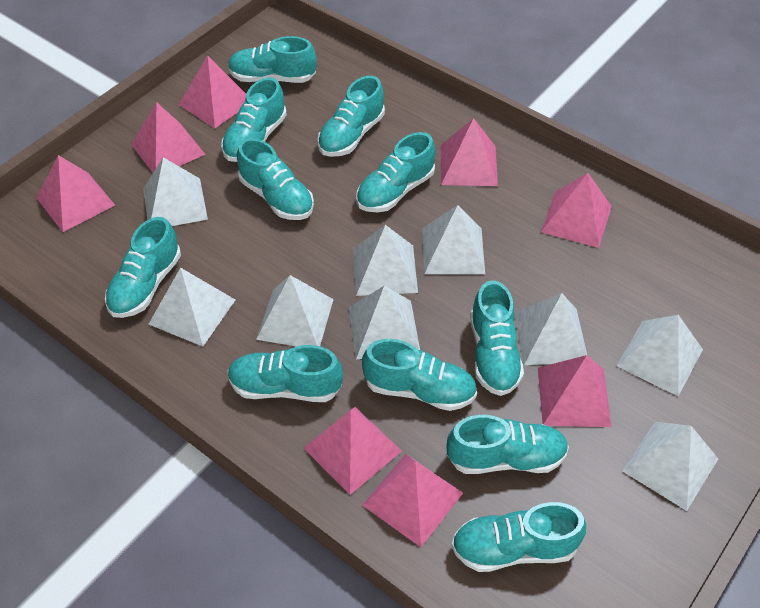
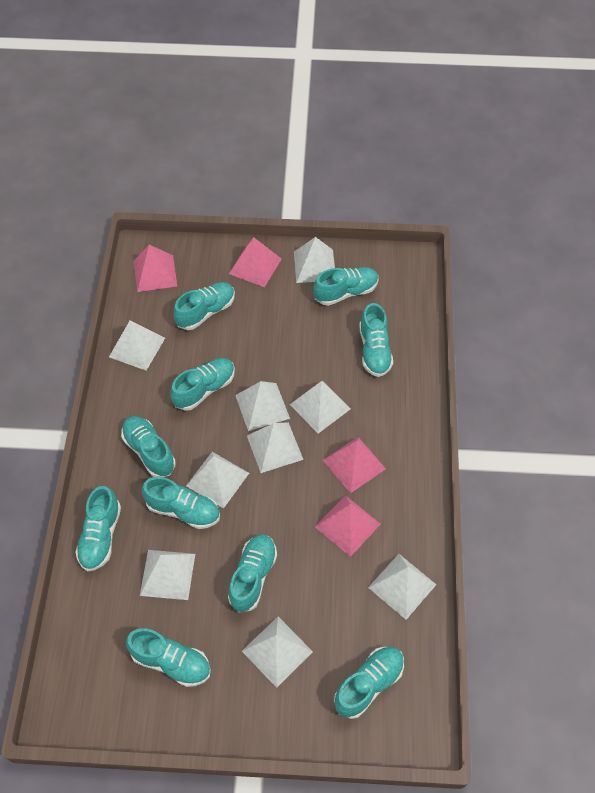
pink pyramid: 8 -> 4
turquoise shoe: 11 -> 10

